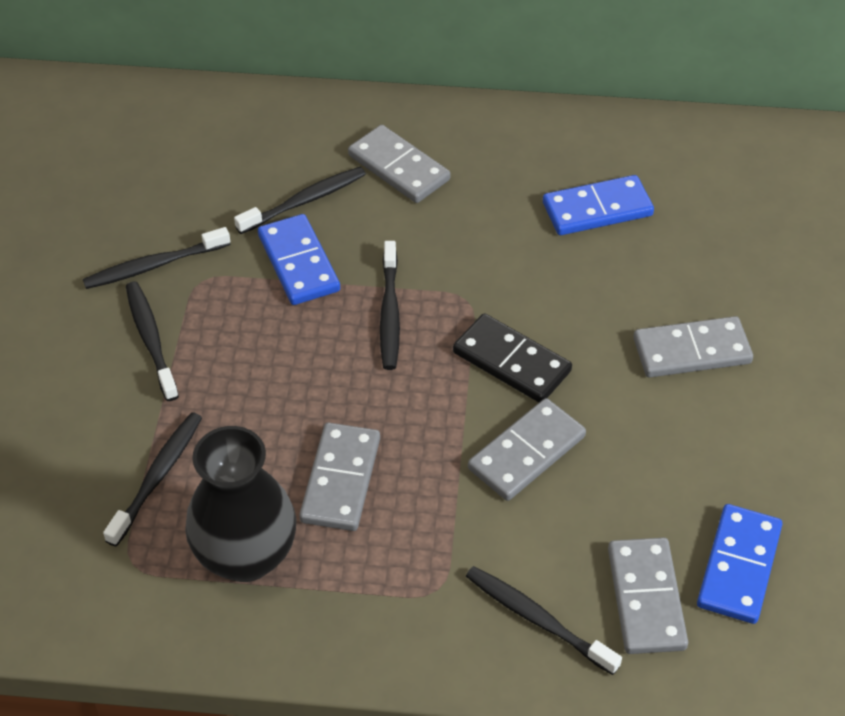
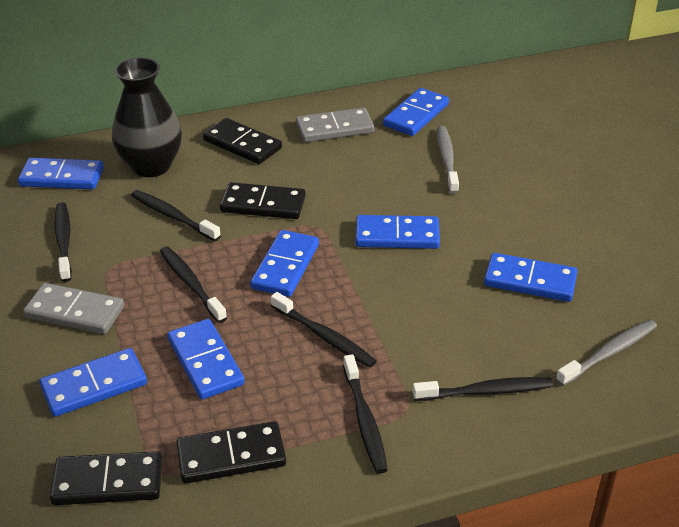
black domino: 1 -> 4
blue domino: 3 -> 7
grey domino: 5 -> 2
grey toothbrush: 0 -> 2

